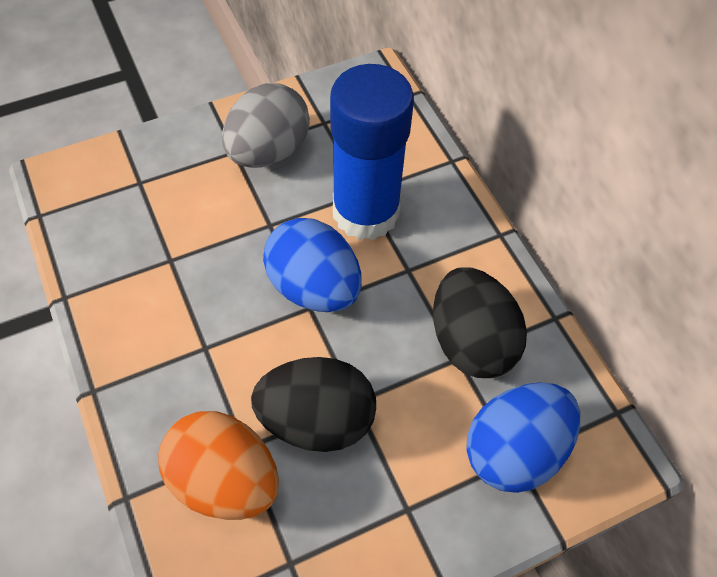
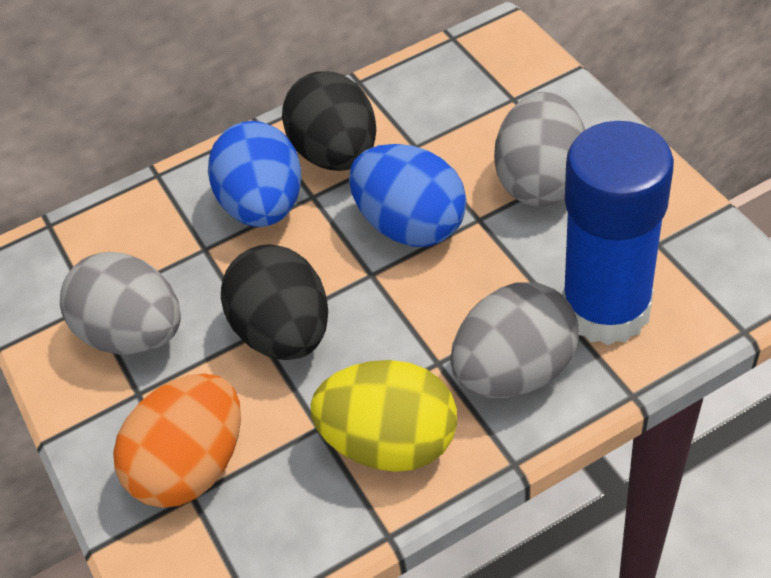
grey egg: 1 -> 3
yellow egg: 0 -> 1

